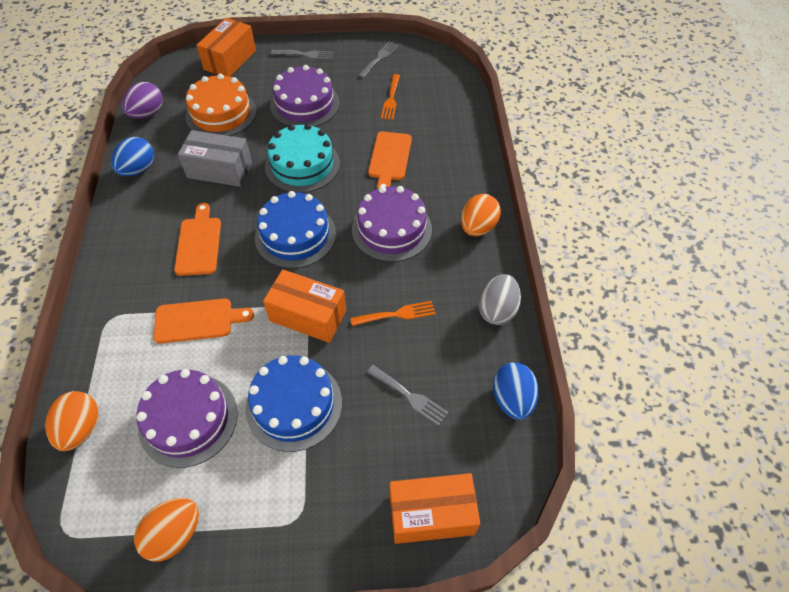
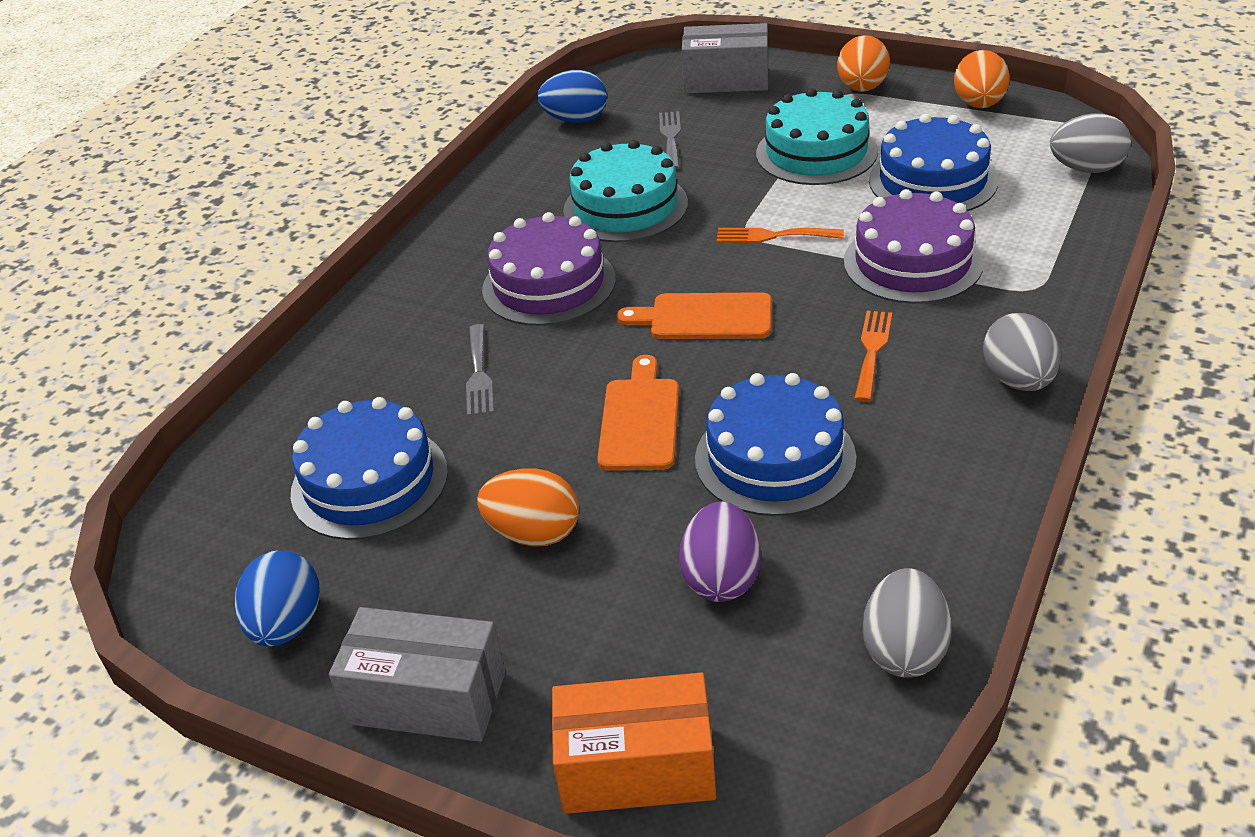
blue cake: 2 -> 3
grey box: 1 -> 2
grey egg: 1 -> 3
grey fork: 3 -> 2
orange box: 3 -> 1
orange cake: 1 -> 0
orange cutting board: 3 -> 2
purple cake: 3 -> 2
turquoise cake: 1 -> 2

